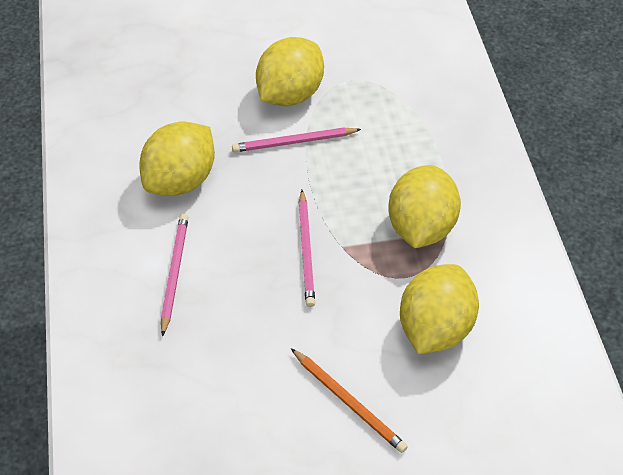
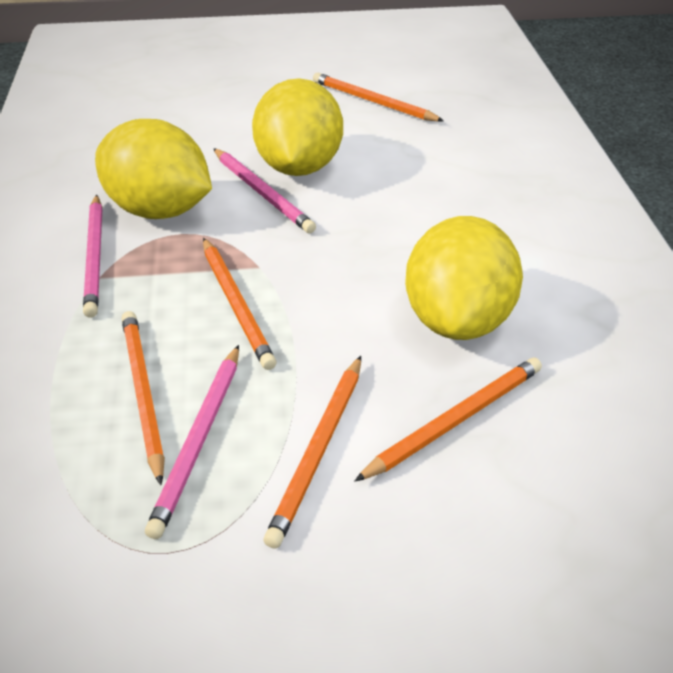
orange pencil: 1 -> 5
yellow lemon: 4 -> 3

